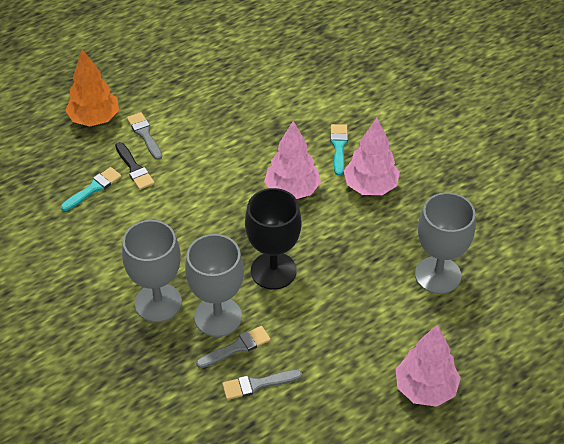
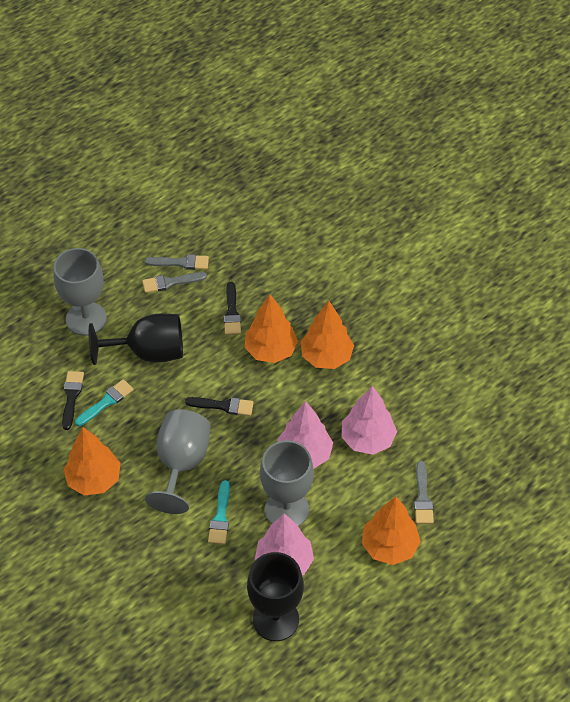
black brush: 1 -> 3
black goblet: 1 -> 2
orange tree: 1 -> 4

